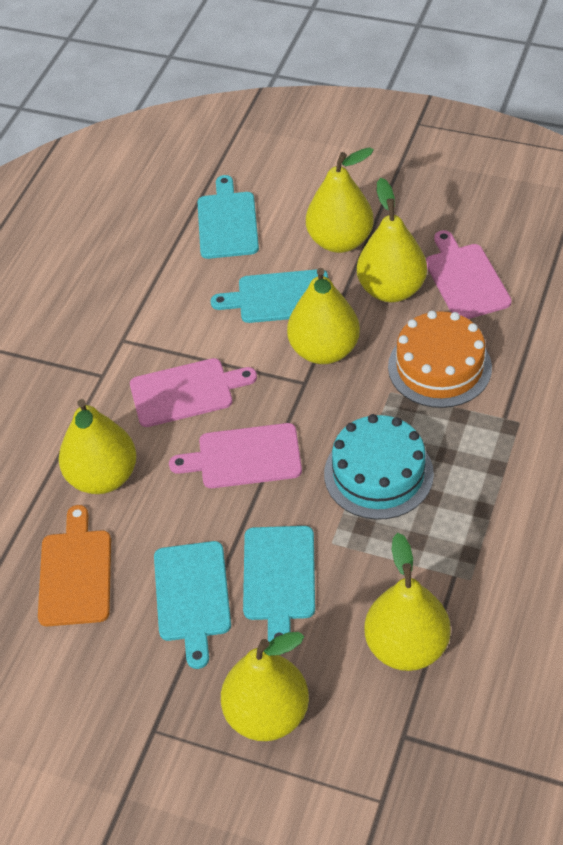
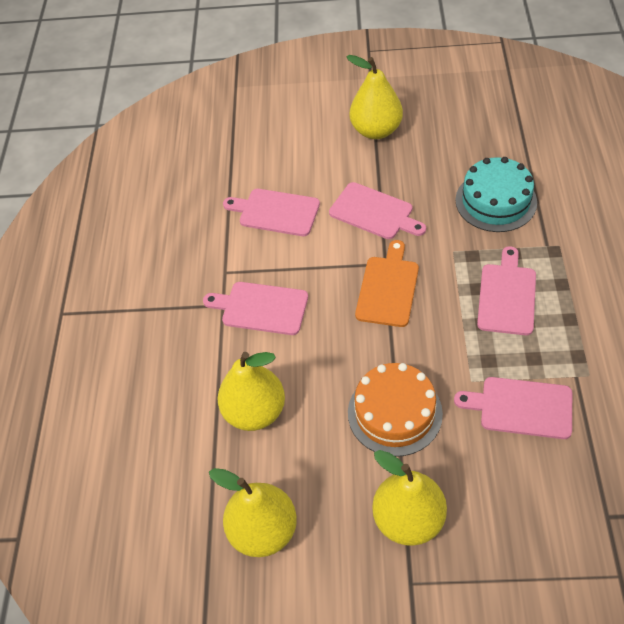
pink cutting board: 3 -> 5
turquoise cutting board: 4 -> 0
yellow pear: 6 -> 4

